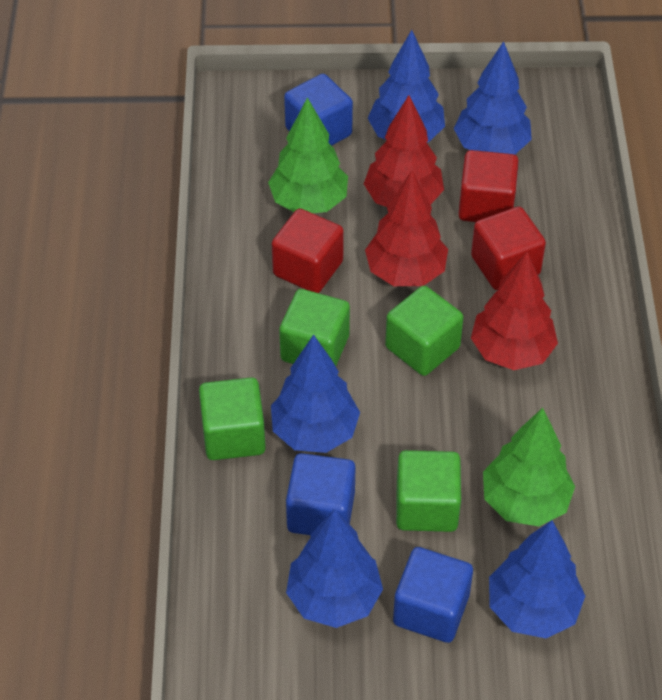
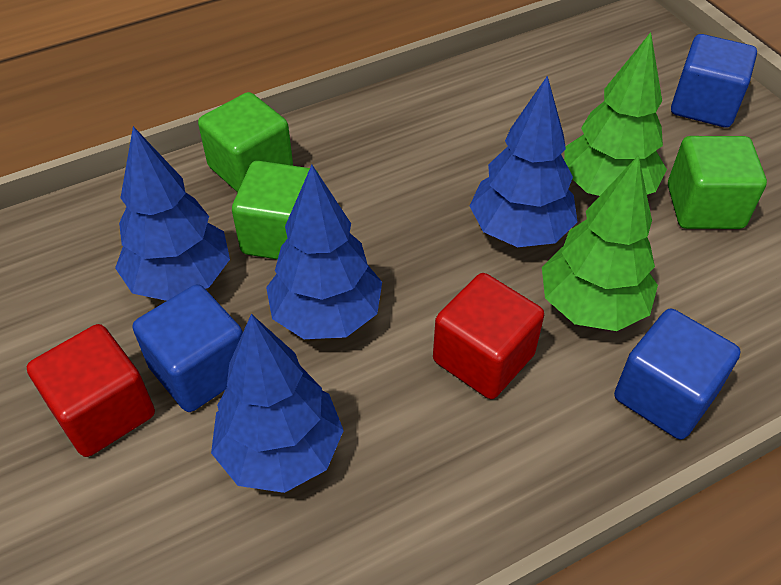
blue tree: 5 -> 4
green cube: 4 -> 3
red cube: 3 -> 2
red tree: 3 -> 0

